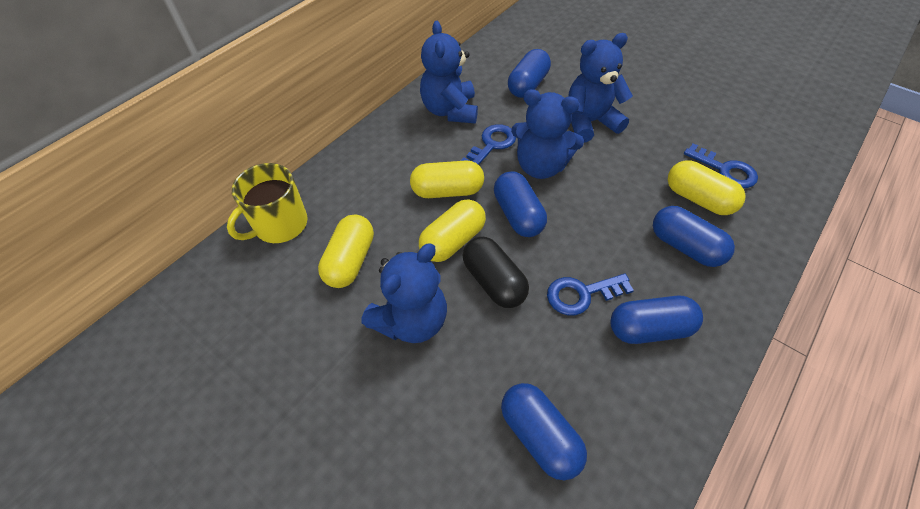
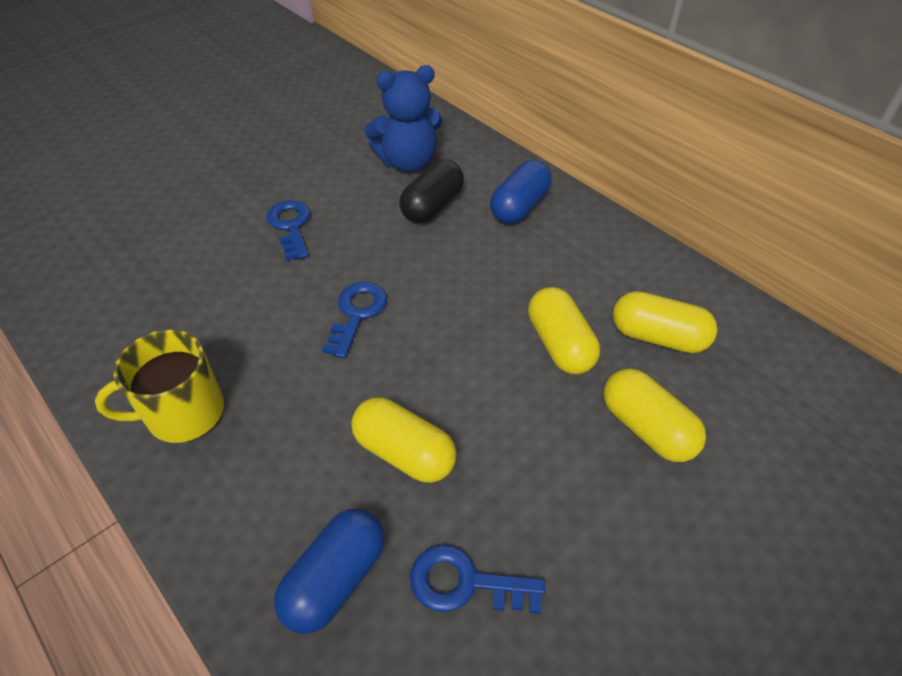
blue capsule: 5 -> 2
blue teddy bear: 4 -> 1

